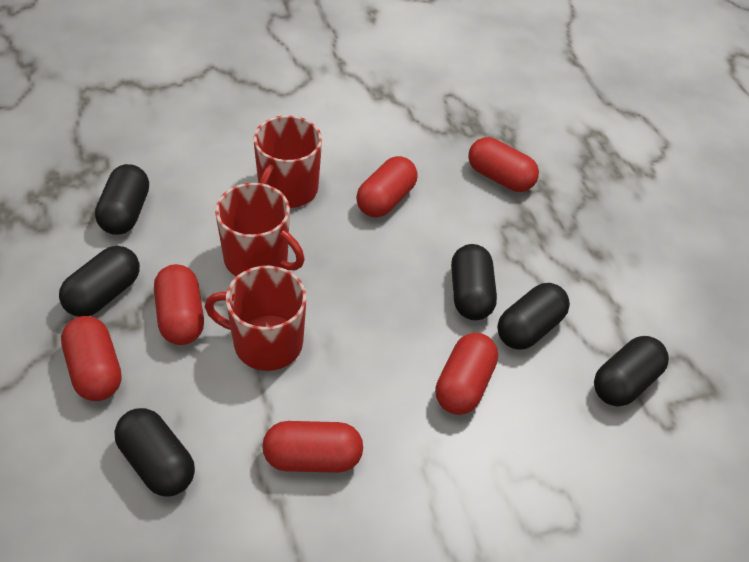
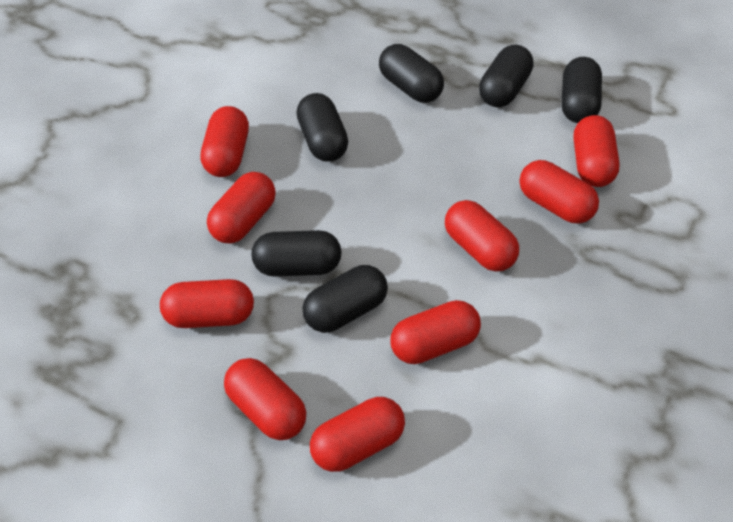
red capsule: 6 -> 9
red mug: 3 -> 0

